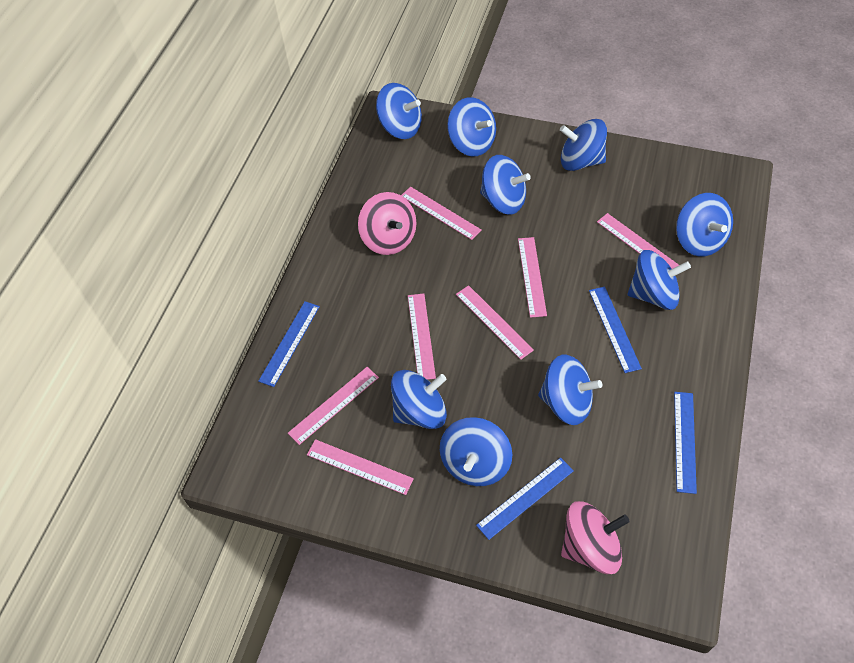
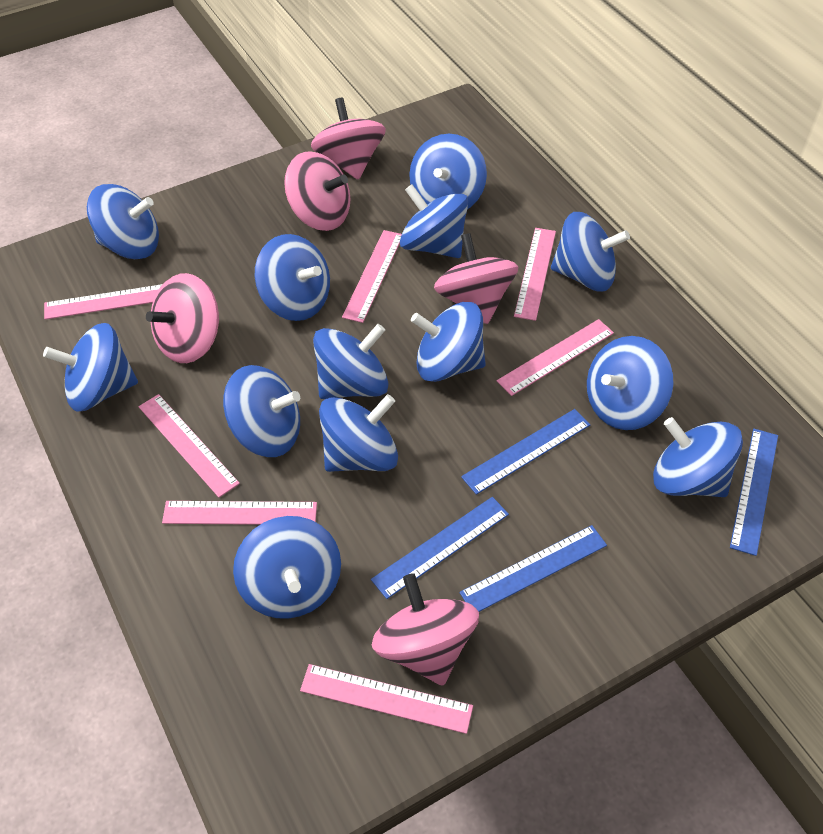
blue spinning top: 9 -> 13
pink spinning top: 2 -> 5

